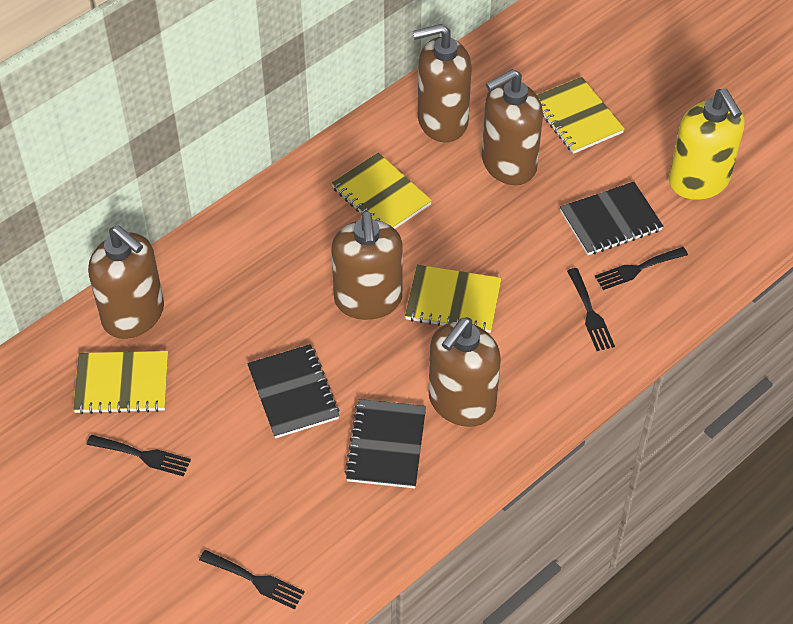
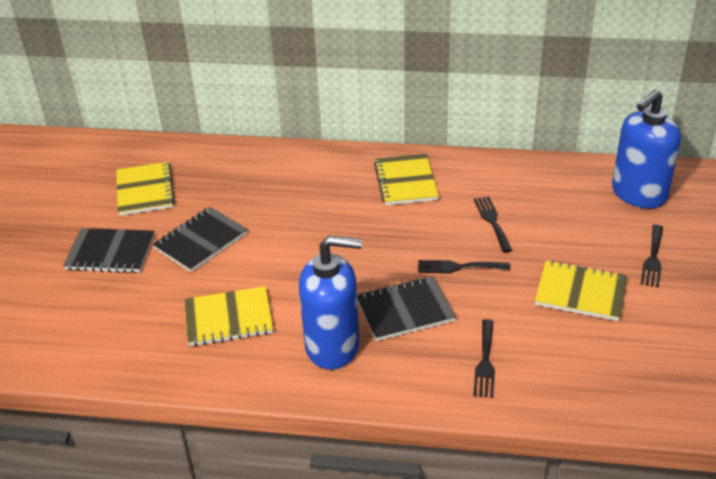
blue soap dispenser: 0 -> 2
brown soap dispenser: 5 -> 0
yellow soap dispenser: 1 -> 0

